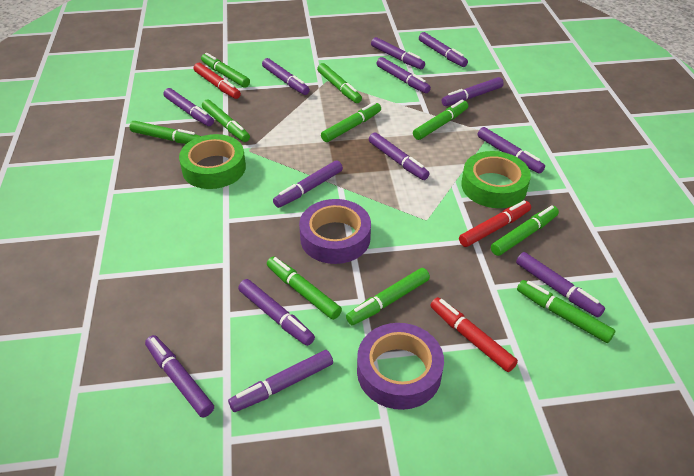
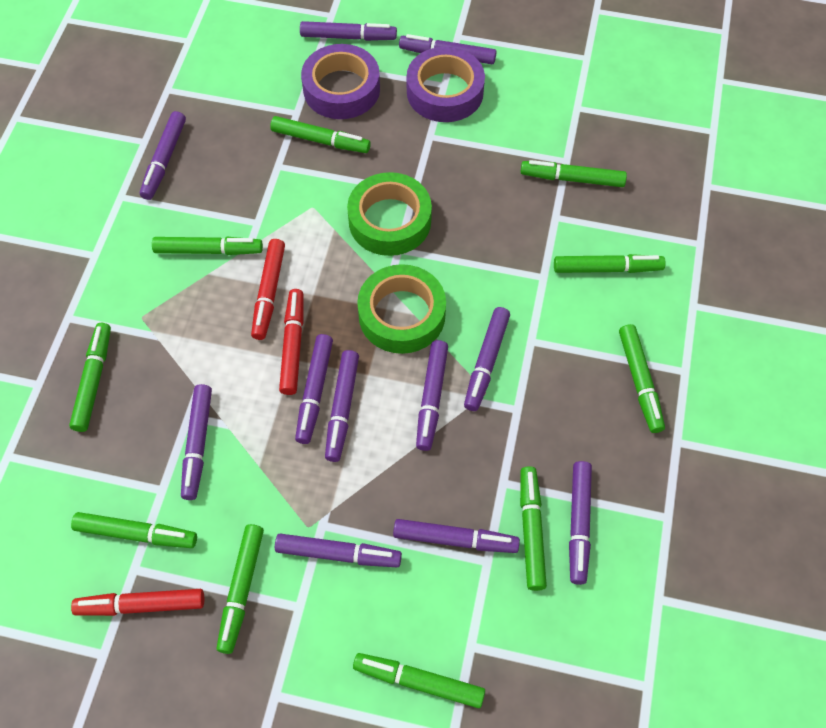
purple marker: 13 -> 11

